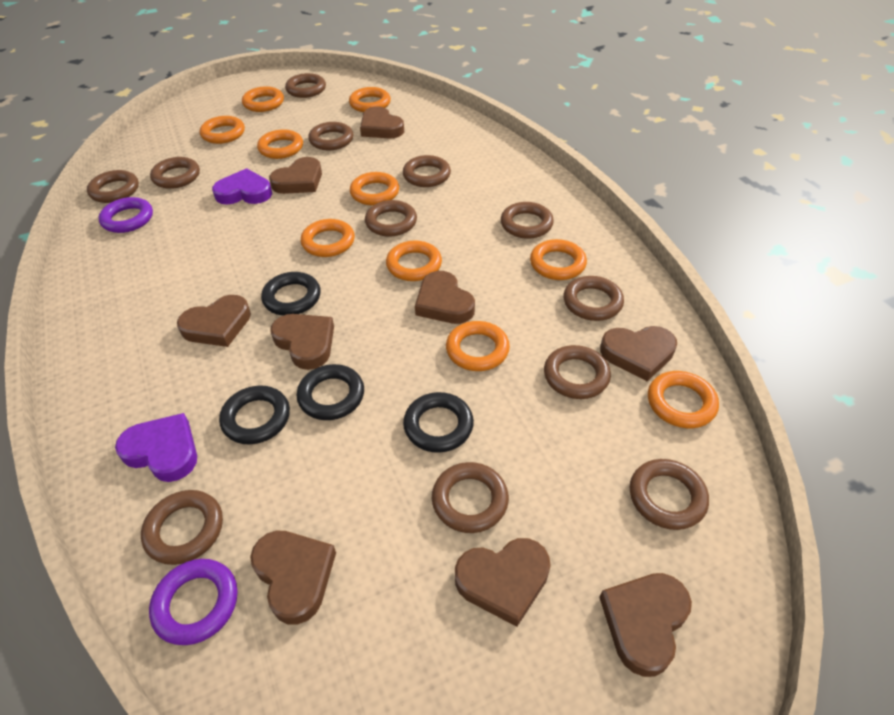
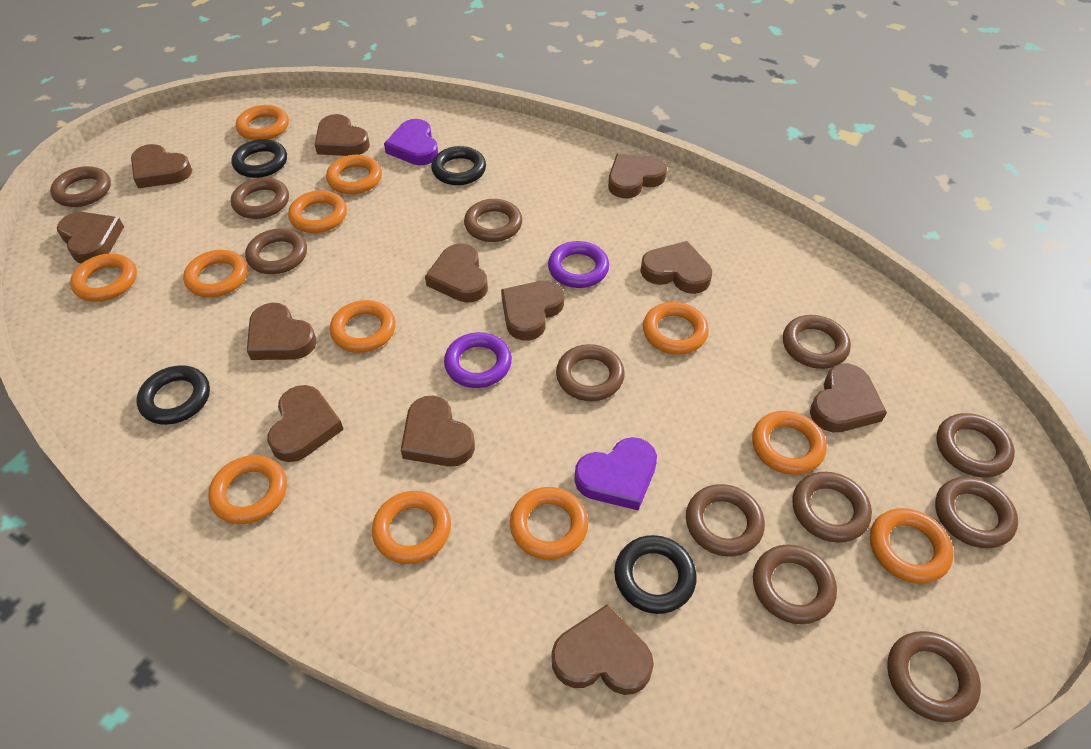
brown heart: 9 -> 12
orange ring: 10 -> 12

